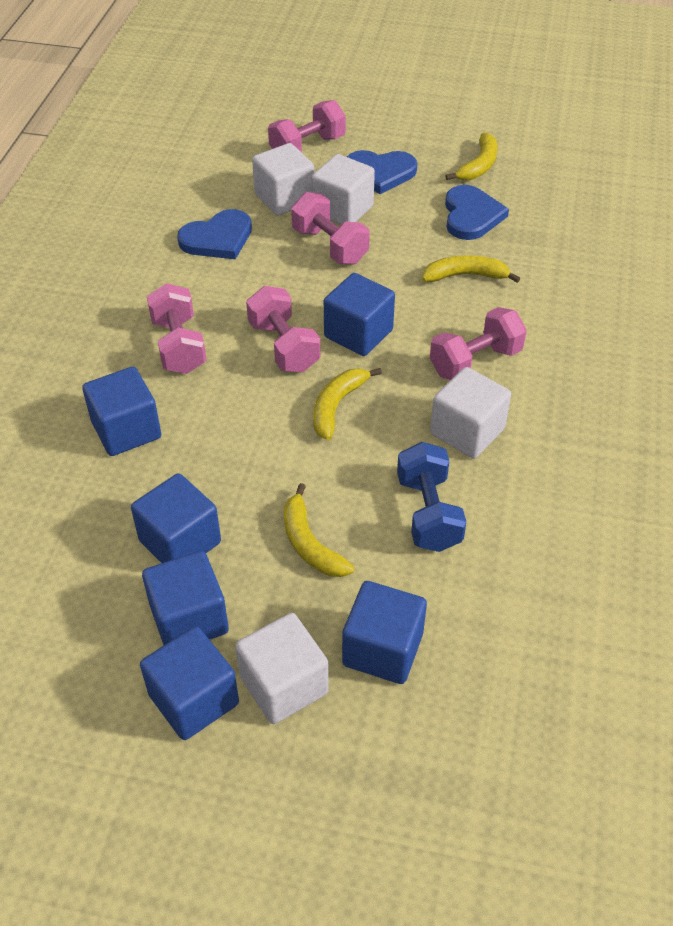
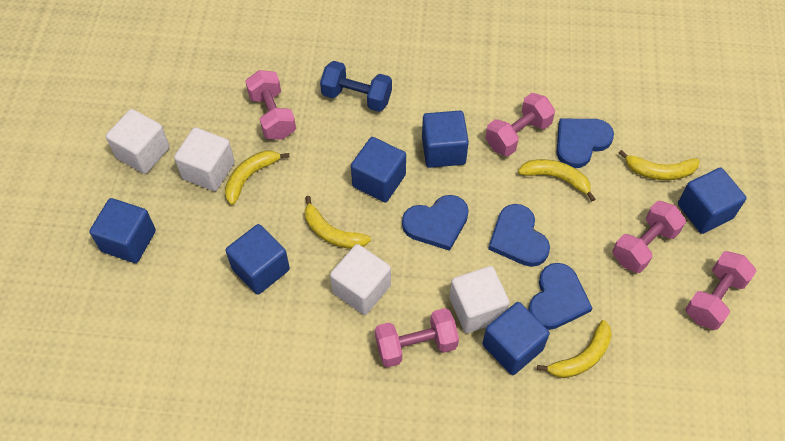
blue heart: 3 -> 4
yellow banana: 4 -> 5

